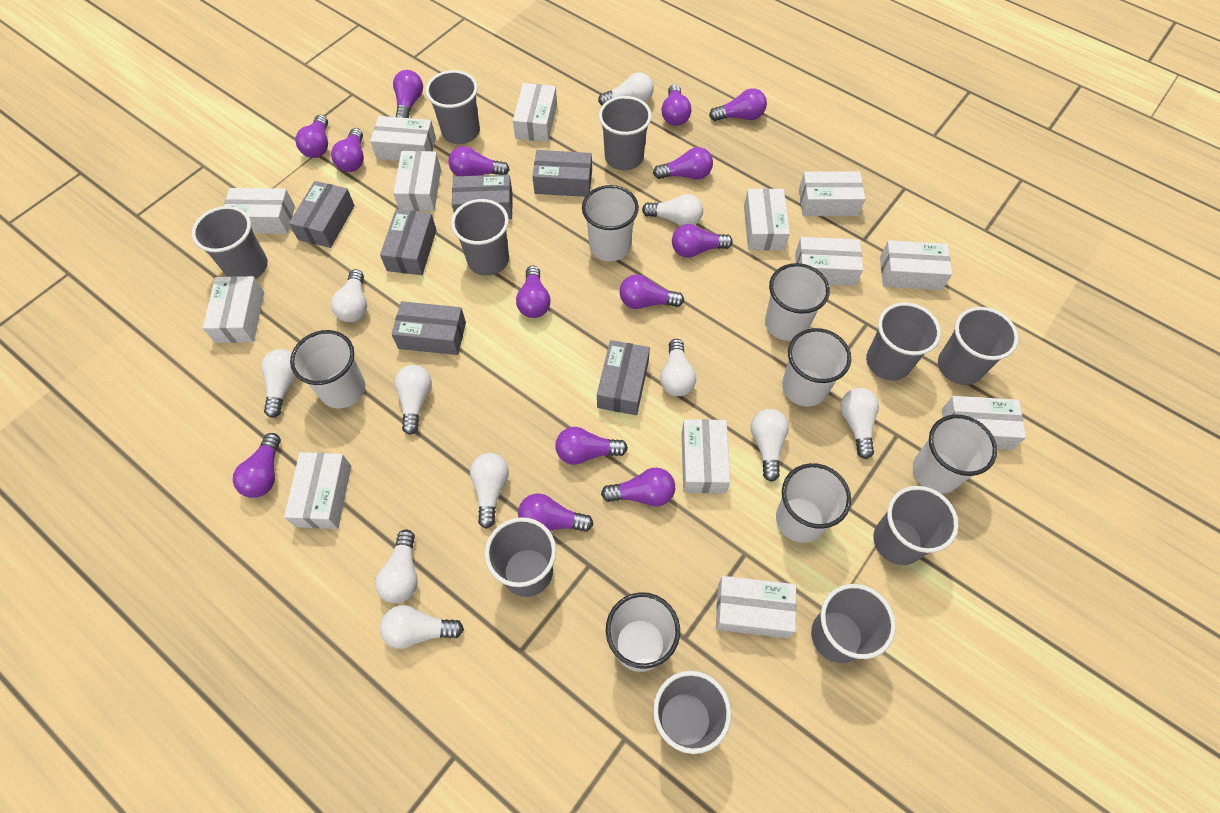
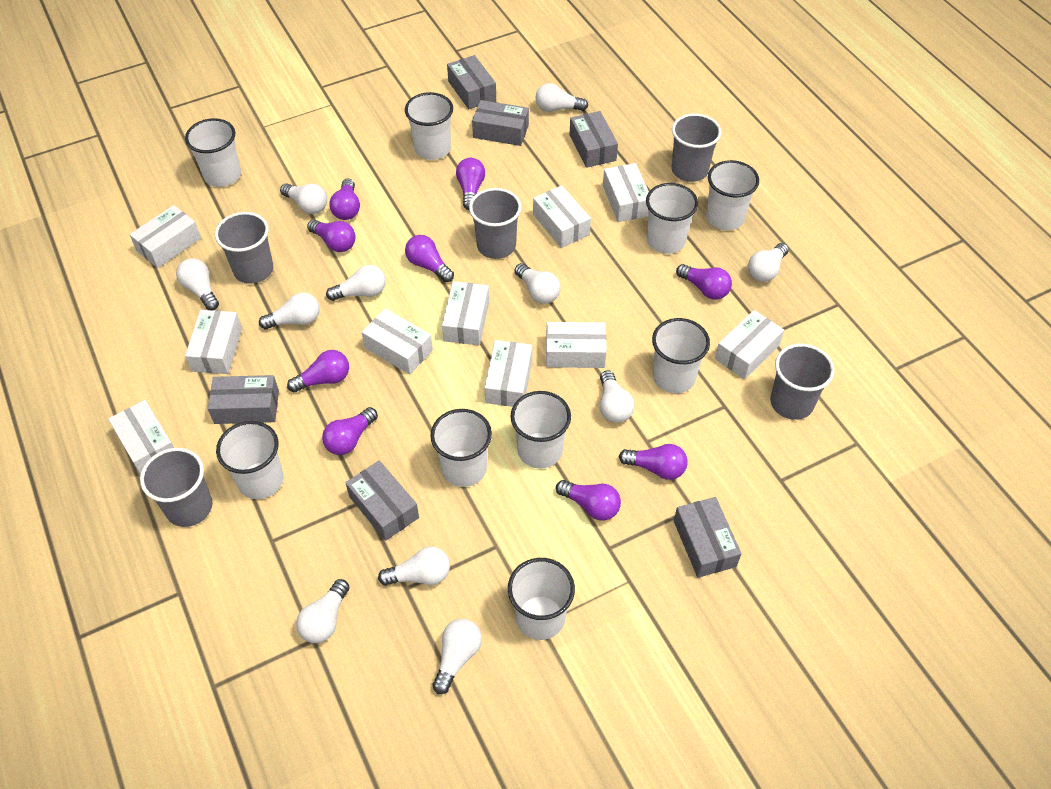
grey cup: 10 -> 5
purple light bulb: 14 -> 9
white box: 13 -> 10
white cup: 7 -> 9

